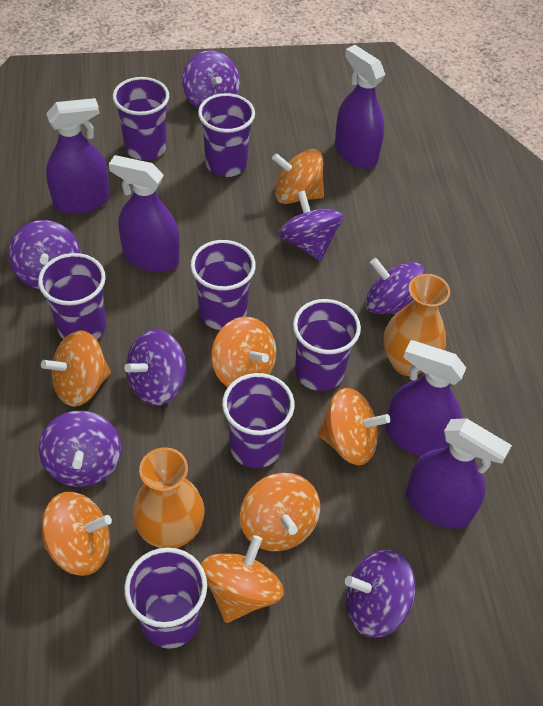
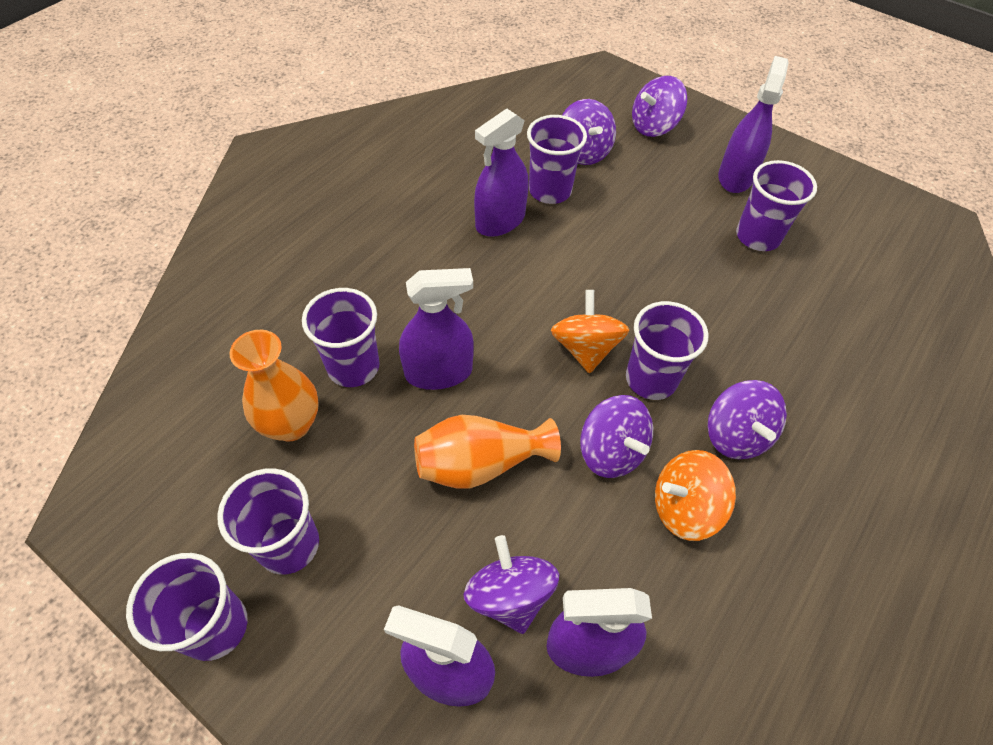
orange spinning top: 7 -> 2
purple cup: 7 -> 6
purple spinning top: 7 -> 5

